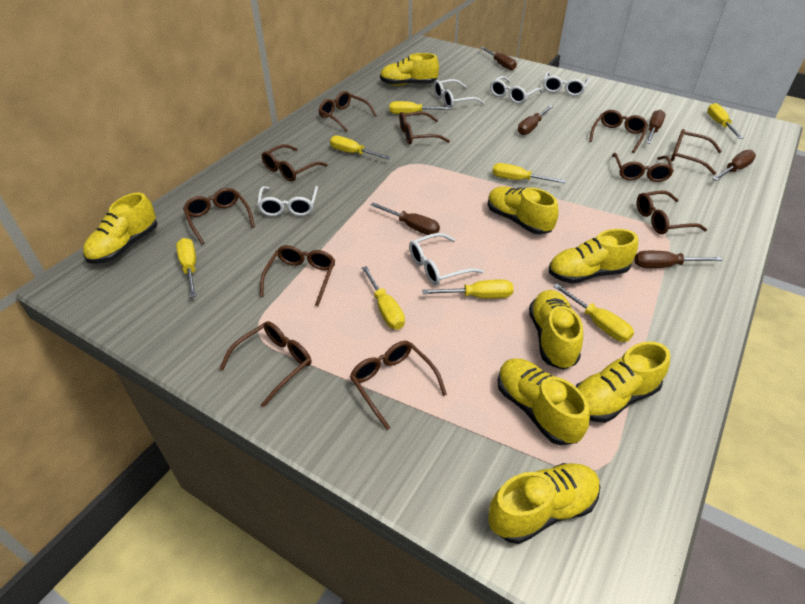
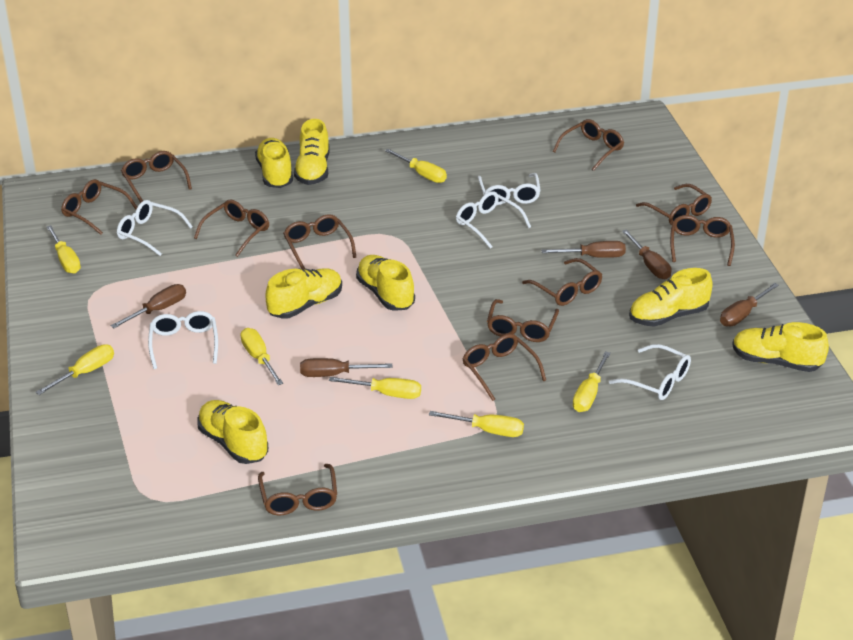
brown screwdriver: 6 -> 5
yellow screwdriver: 8 -> 7
yellow shoe: 8 -> 7

